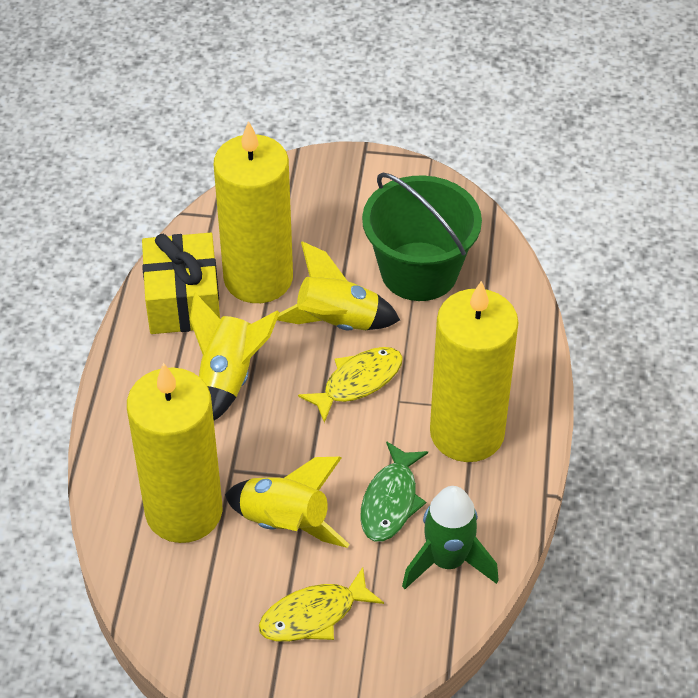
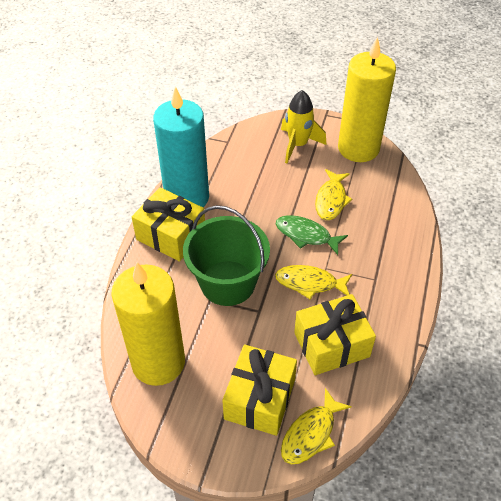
green rocket: 1 -> 0
turquoise candle: 0 -> 1
yellow candle: 3 -> 2
yellow fish: 2 -> 3
yellow gift: 1 -> 3
yellow rocket: 3 -> 1

